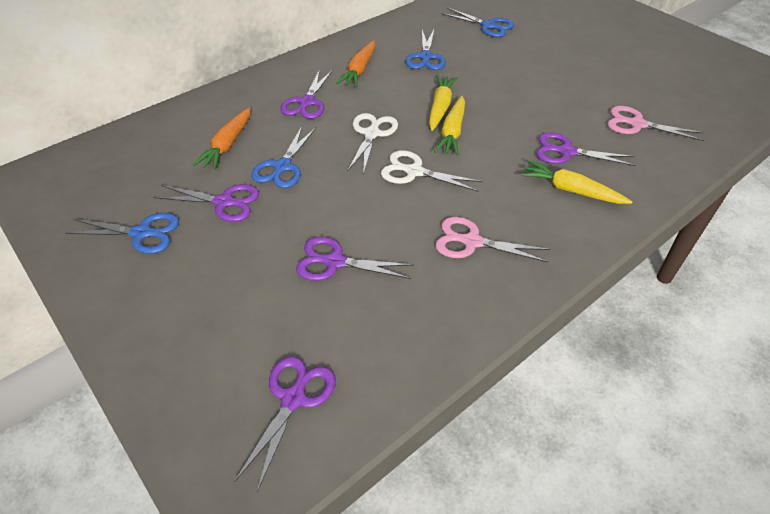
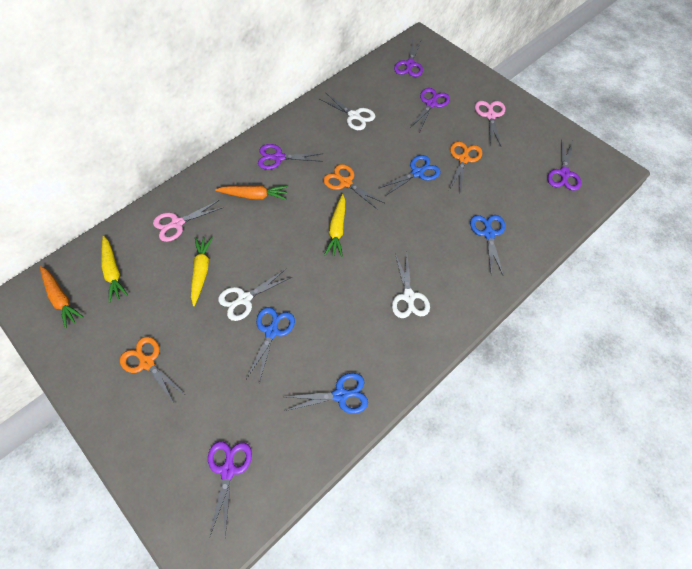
orange scissors: 0 -> 3
white scissors: 2 -> 3

